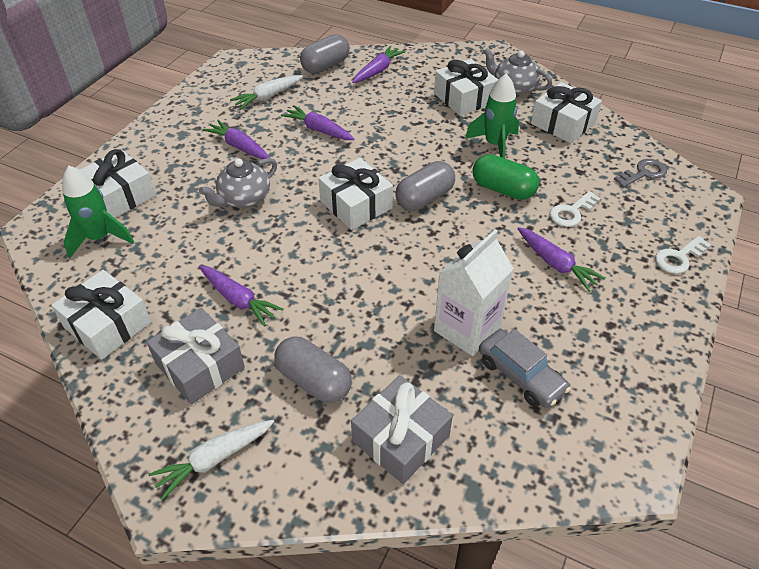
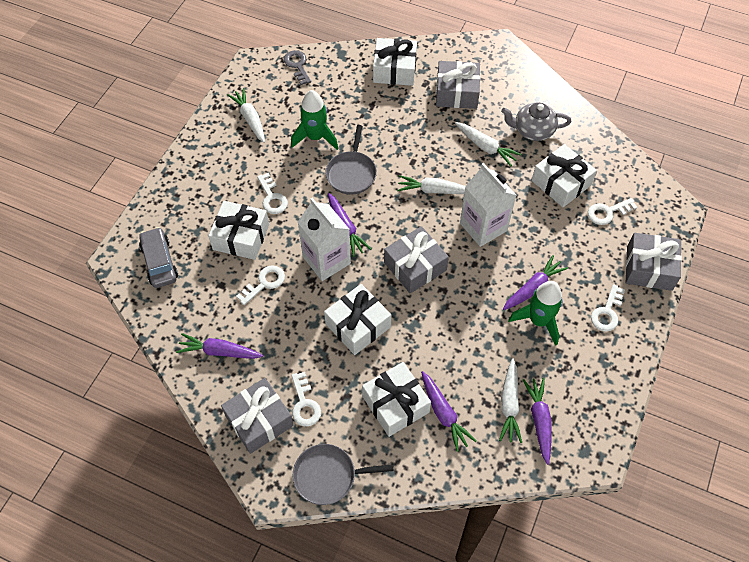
green capsule: 1 -> 0
grey capsule: 3 -> 0
grey gift: 2 -> 4
grey pan: 0 -> 2
grey teapot: 2 -> 1
white carrot: 2 -> 4
white carton: 1 -> 2
white key: 2 -> 5

